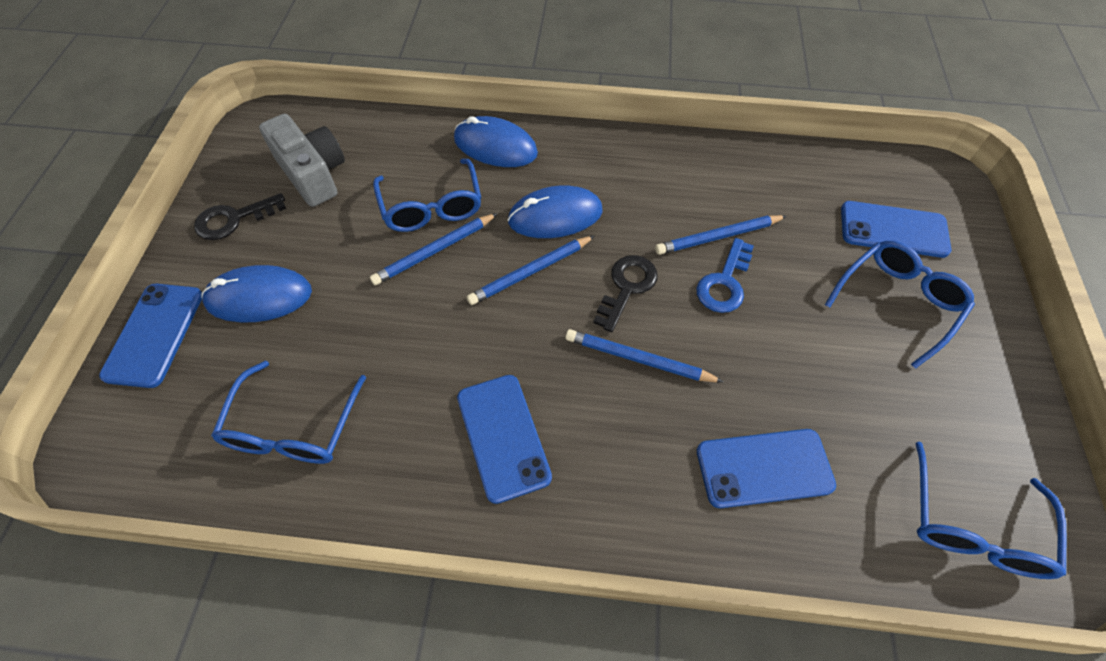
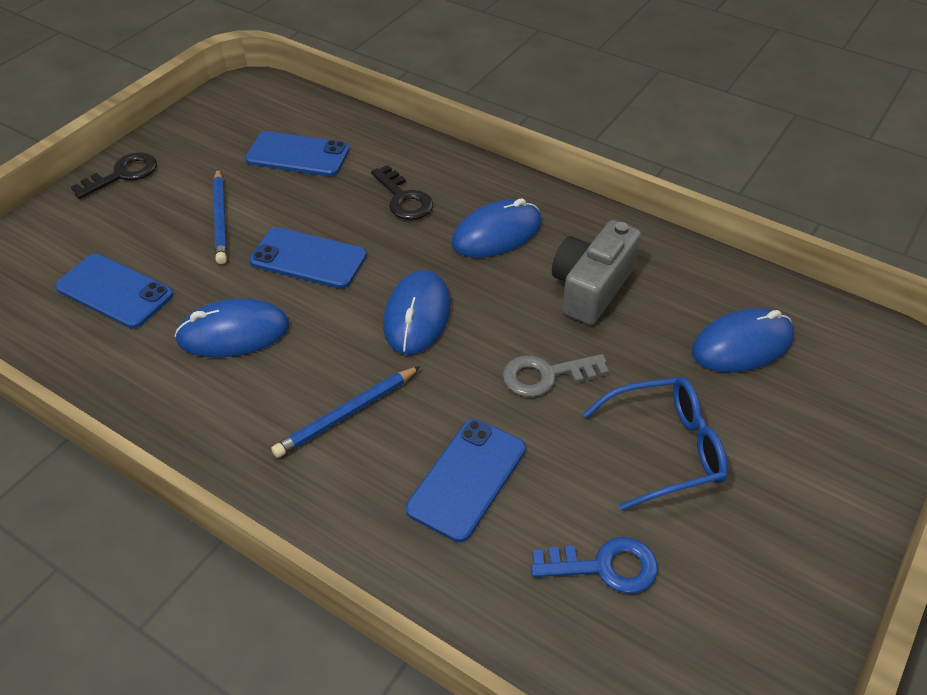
blue glasses: 4 -> 1
blue mouse: 3 -> 4
blue pencil: 4 -> 2
grey key: 0 -> 1

